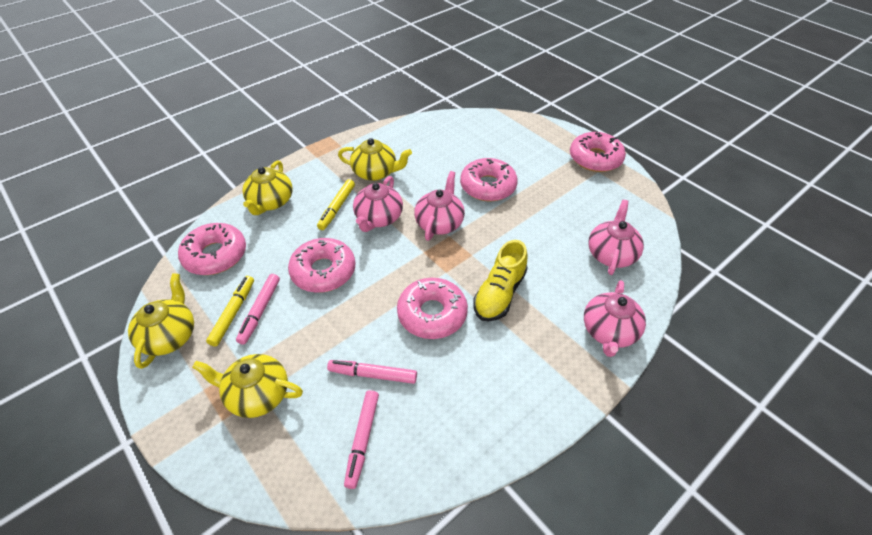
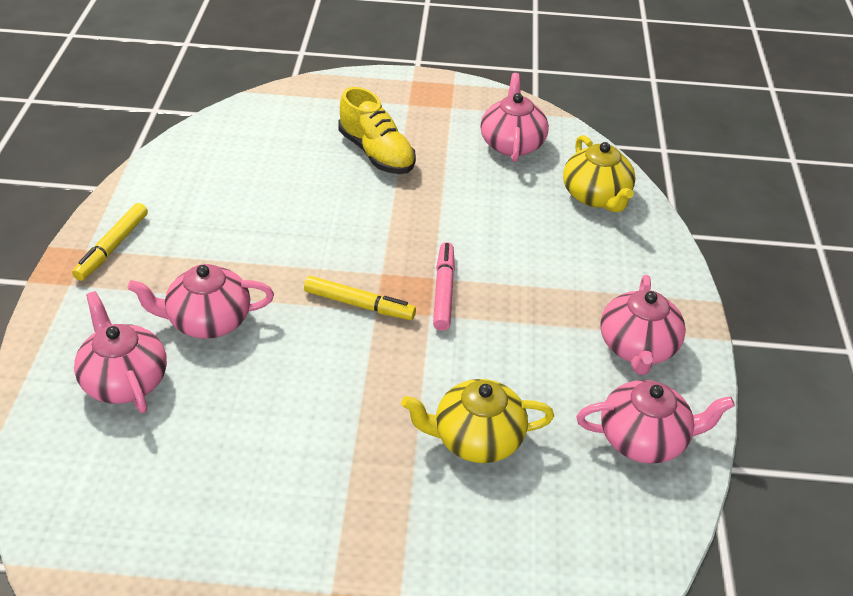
pink donut: 5 -> 0
pink marker: 3 -> 1
pink teapot: 4 -> 5
yellow teapot: 4 -> 2

